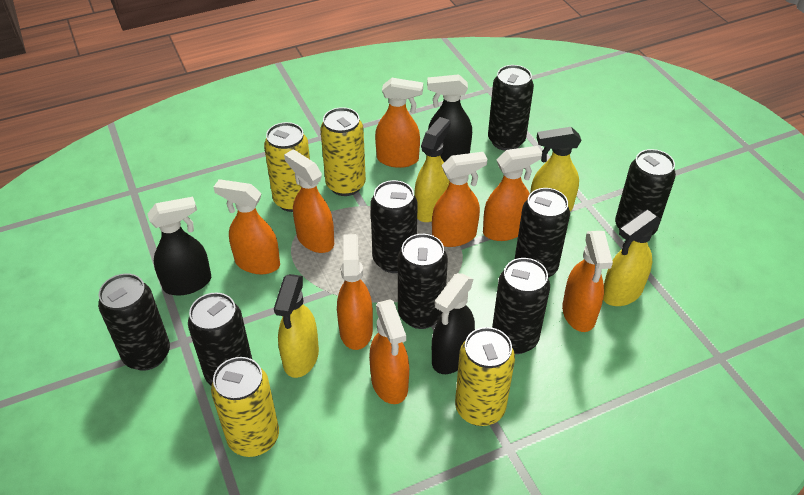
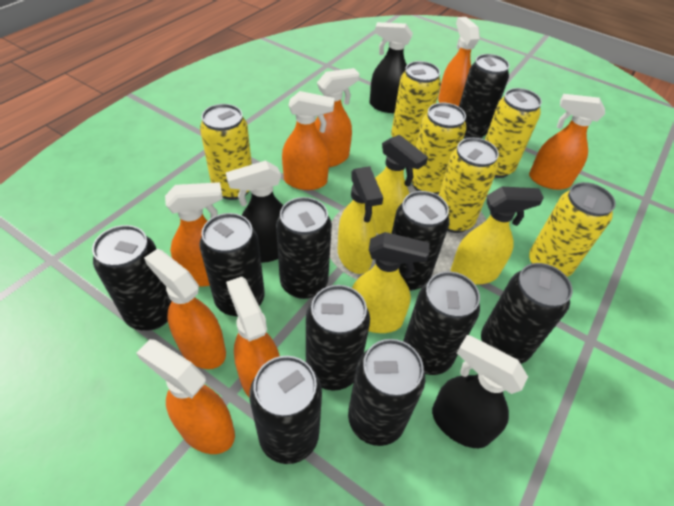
black can: 8 -> 10
yellow can: 4 -> 6

